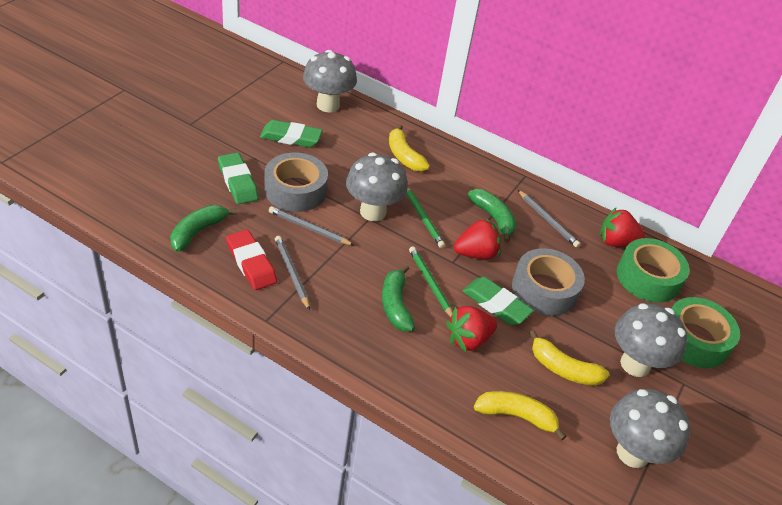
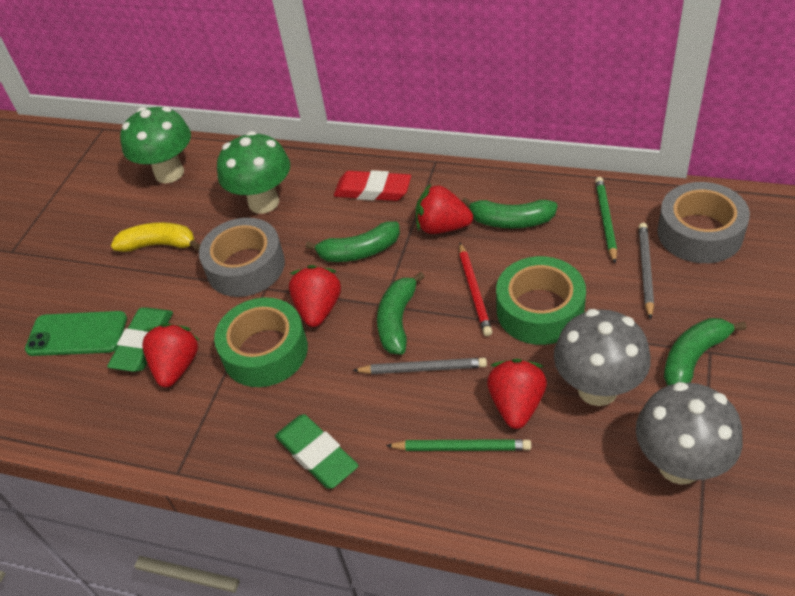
green banana: 3 -> 4
green eraser: 3 -> 2
green mushroom: 0 -> 2
green phone: 0 -> 1
grey mushroom: 4 -> 2
grey pencil: 3 -> 2
red pencil: 0 -> 1
red strawberry: 3 -> 4
yellow banana: 3 -> 1

